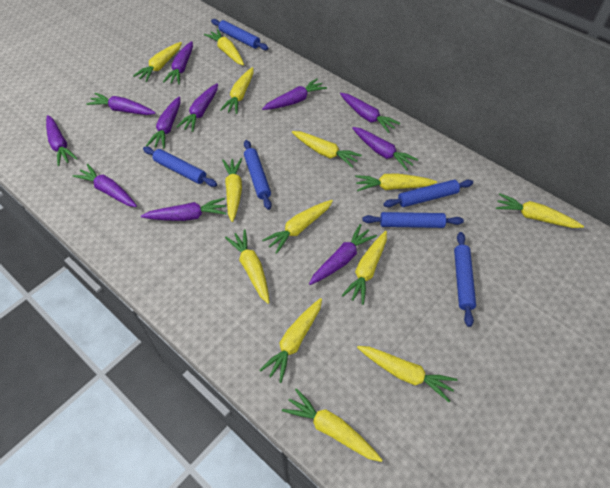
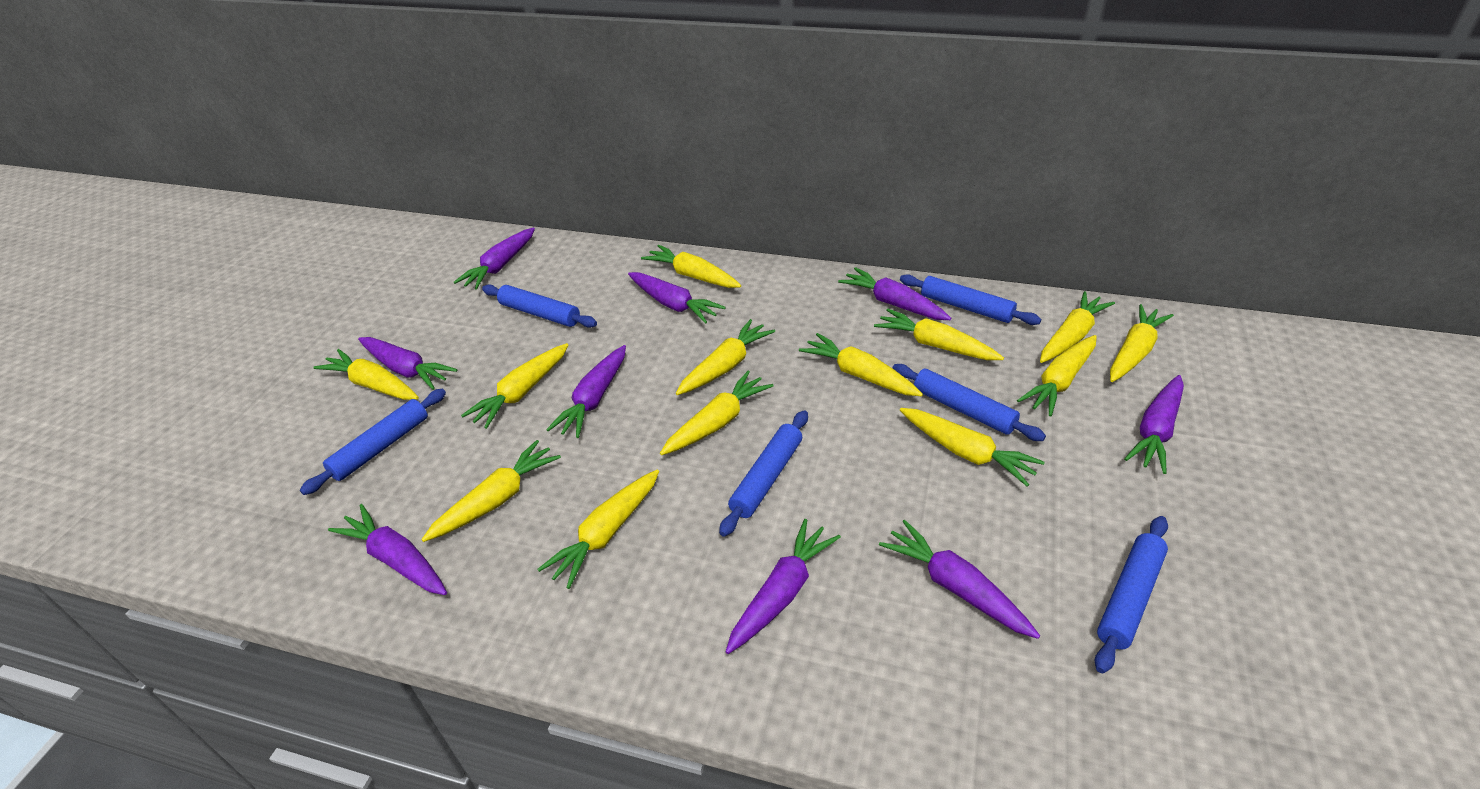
purple carrot: 11 -> 9

